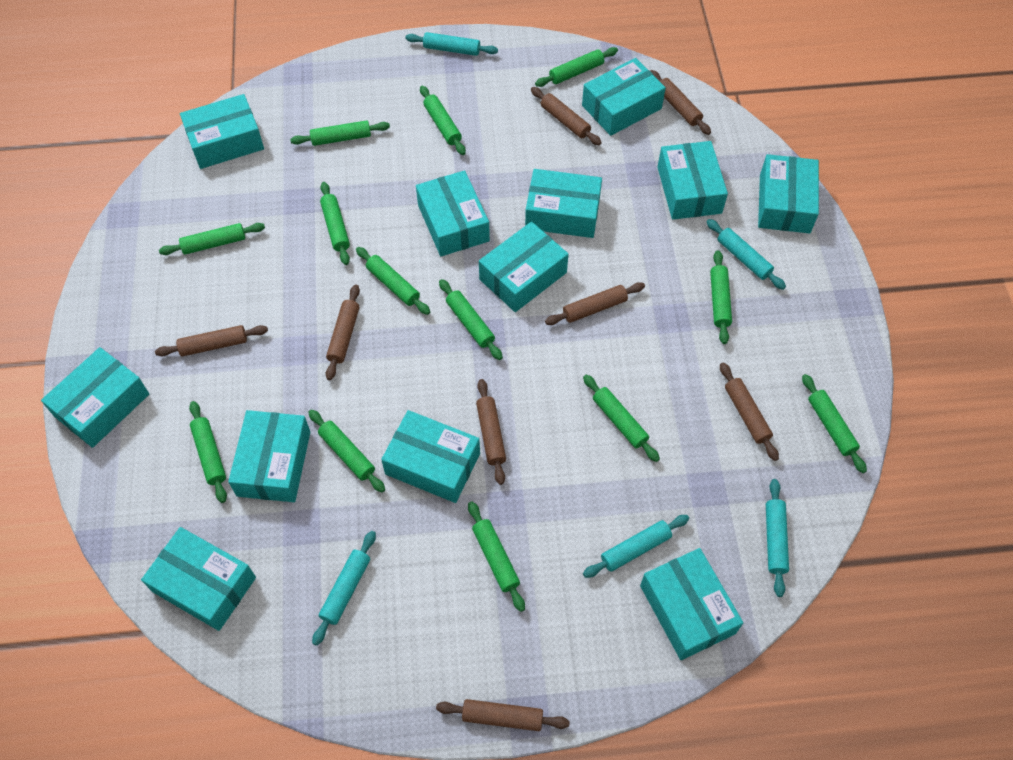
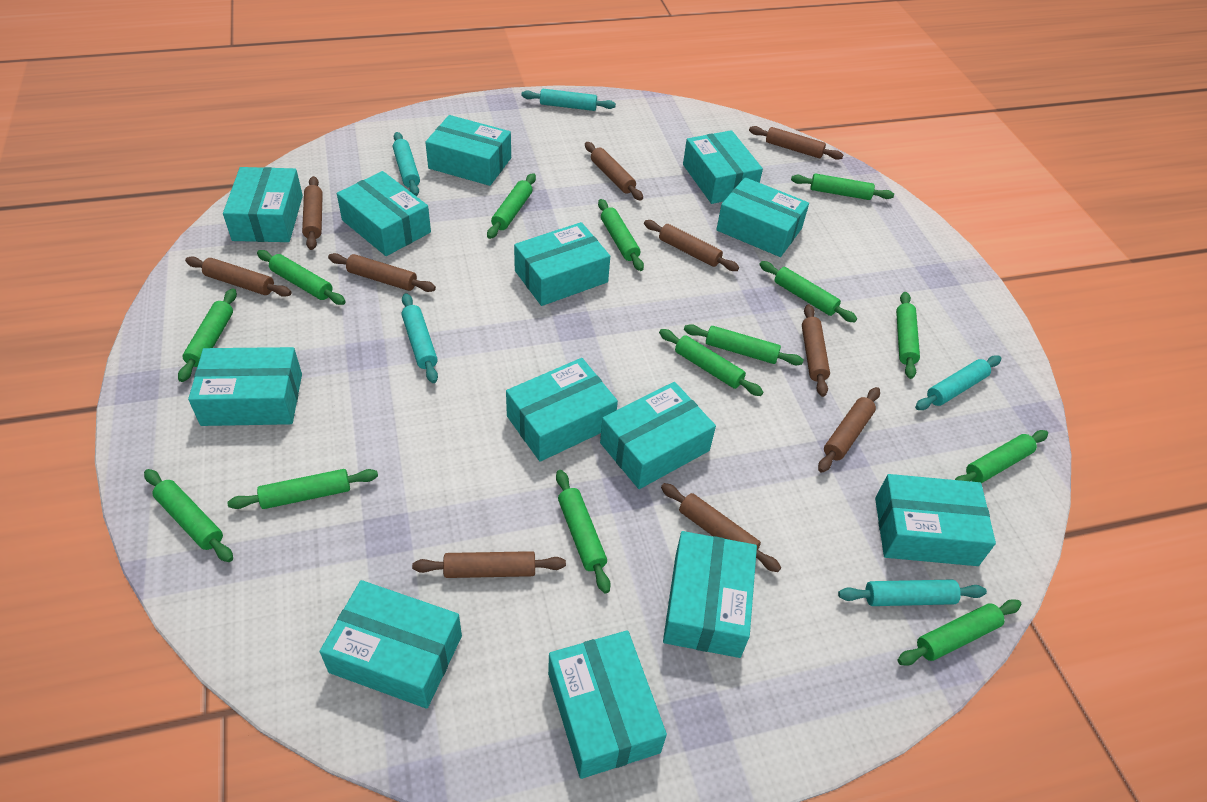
brown rolling pin: 8 -> 10
green rolling pin: 13 -> 14
turquoise box: 12 -> 13

